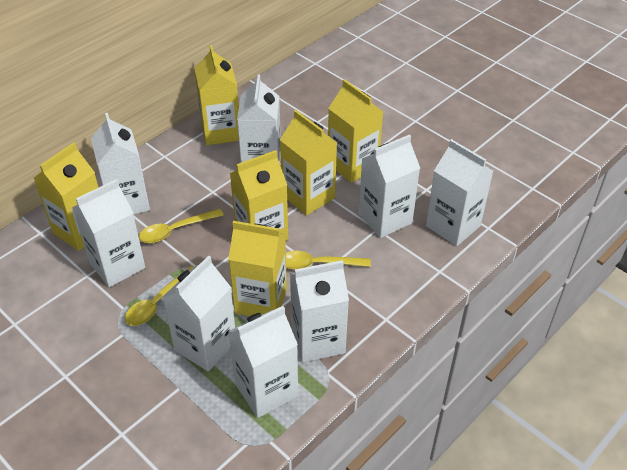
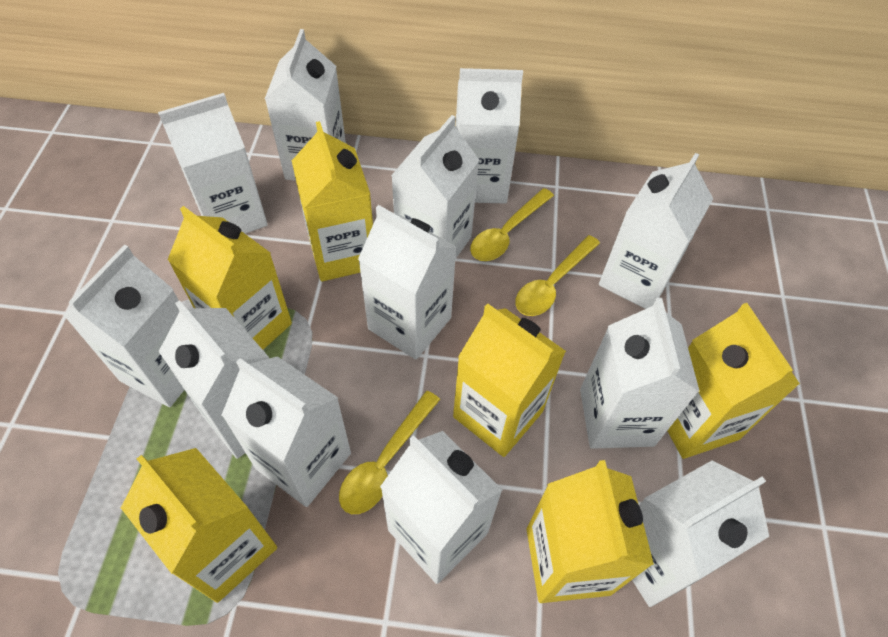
white carton: 8 -> 12

